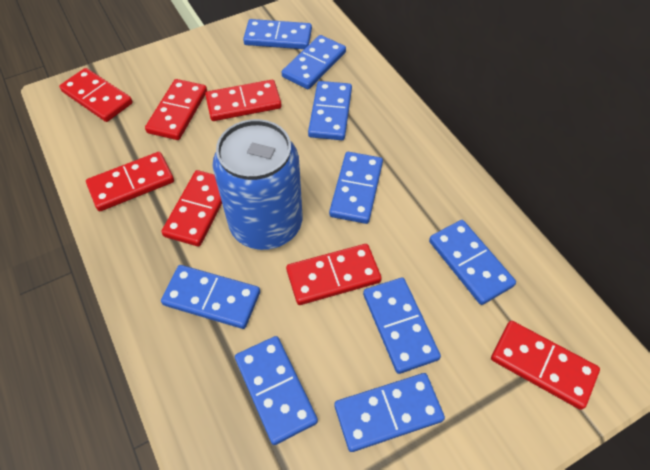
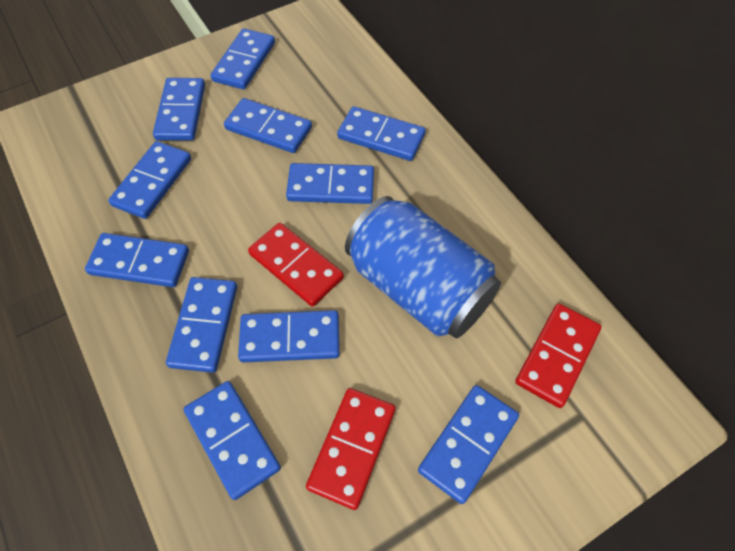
blue domino: 9 -> 11
red domino: 7 -> 3

